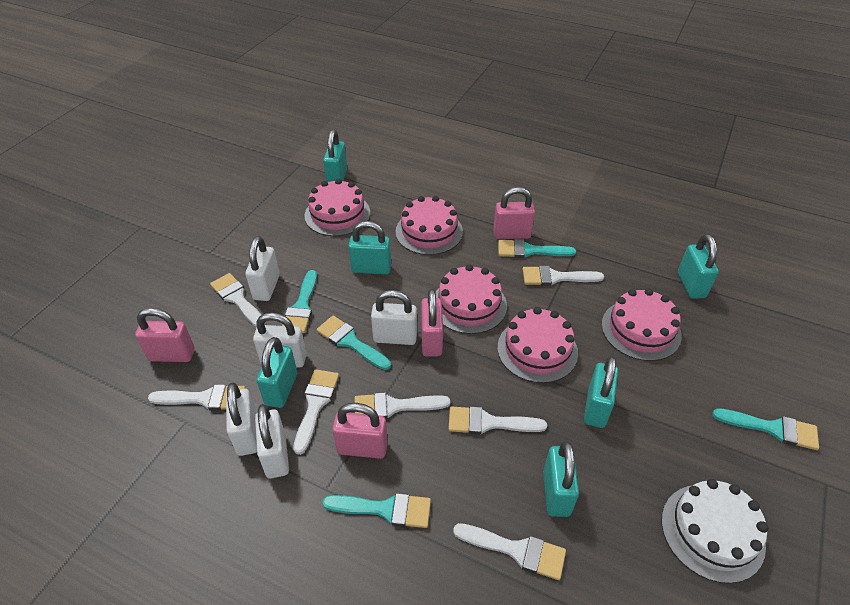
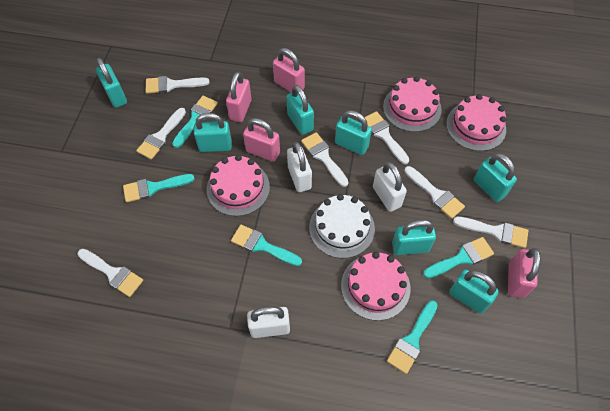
pink cake: 5 -> 4
turquoise padlock: 6 -> 7
white padlock: 5 -> 3

